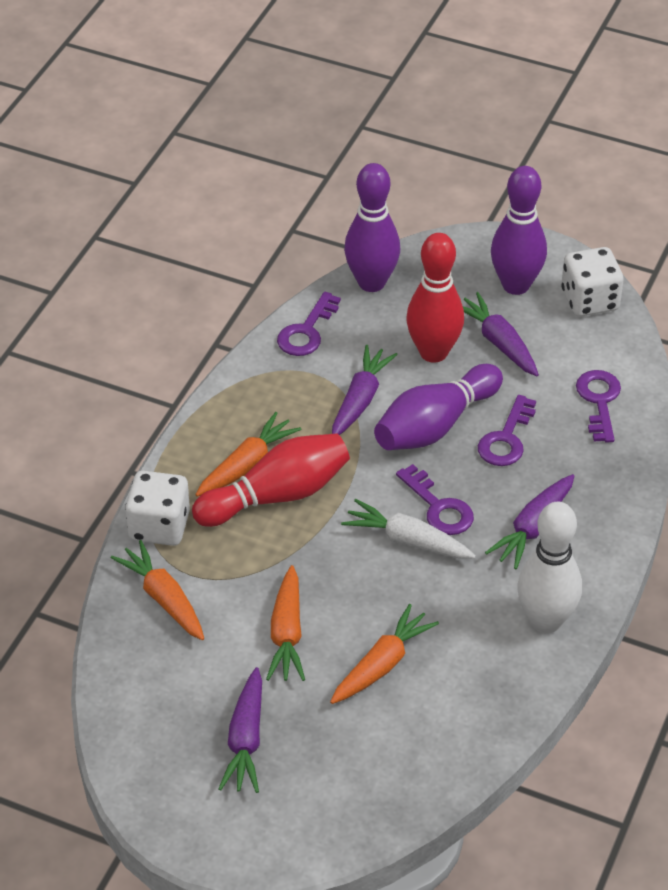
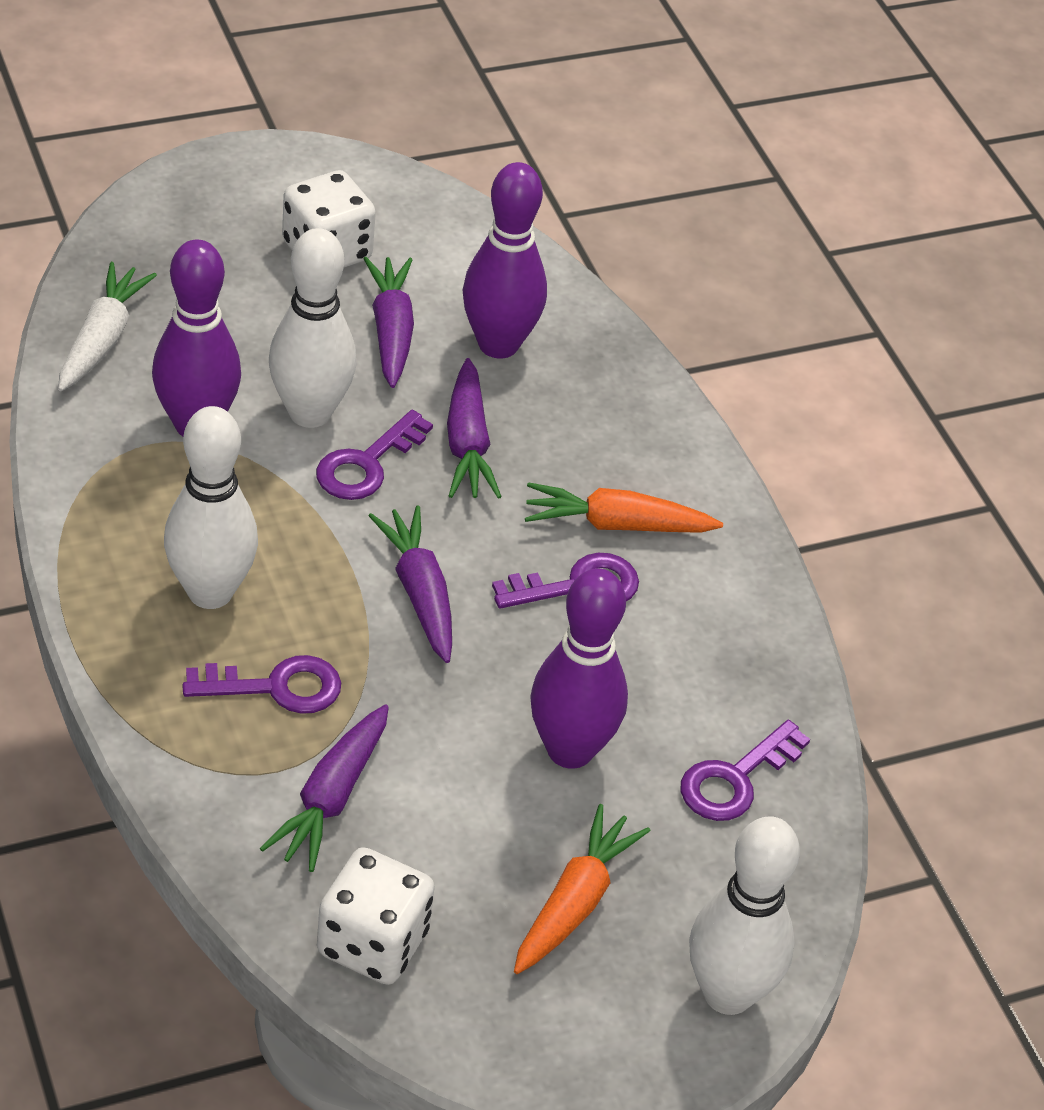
orange carrot: 4 -> 2
red bowling pin: 2 -> 0
white bowling pin: 1 -> 3

